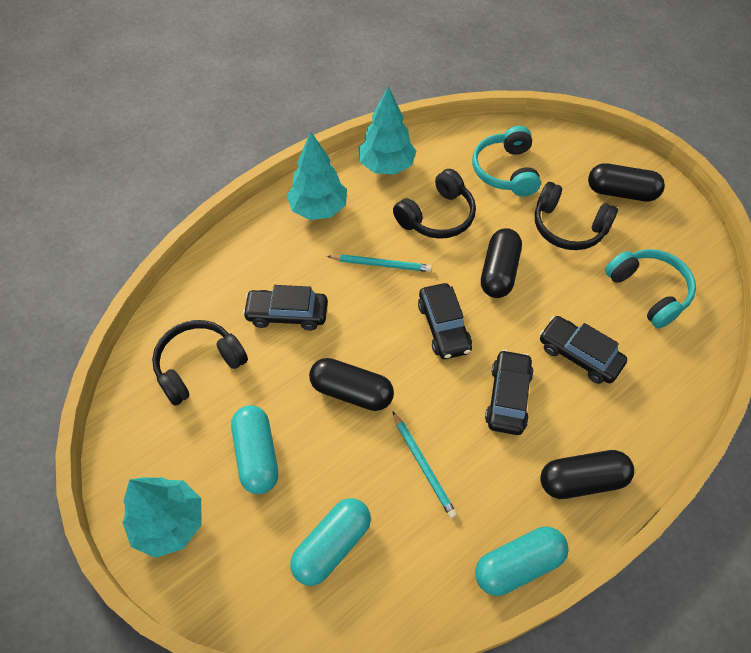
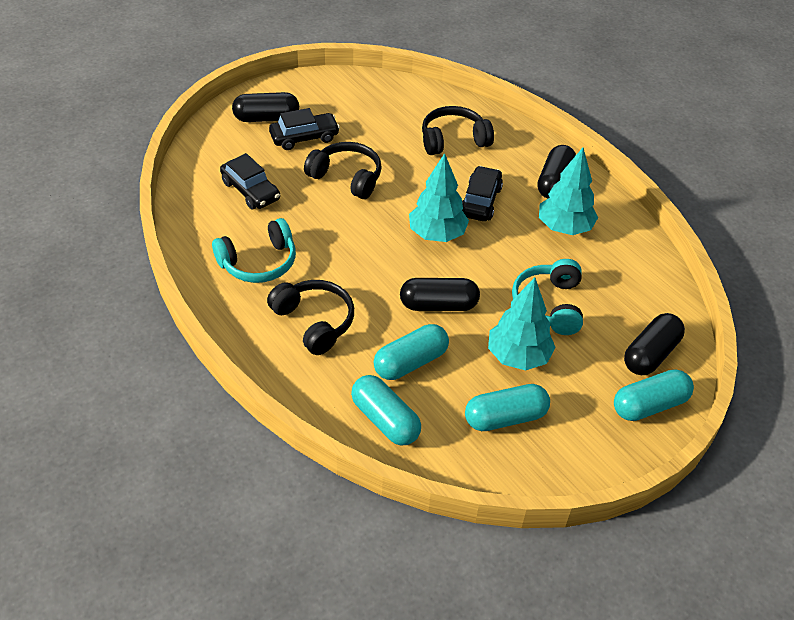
black car: 4 -> 3
turquoise capsule: 3 -> 4
turquoise pencil: 2 -> 0

